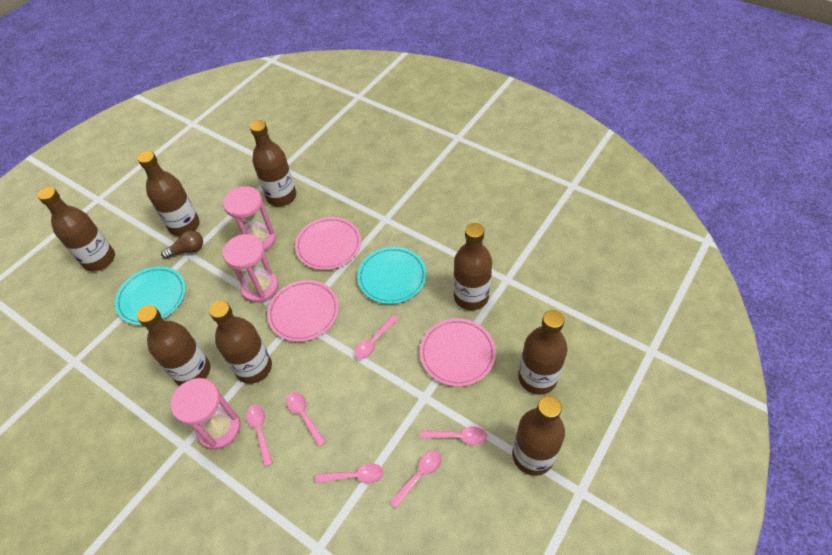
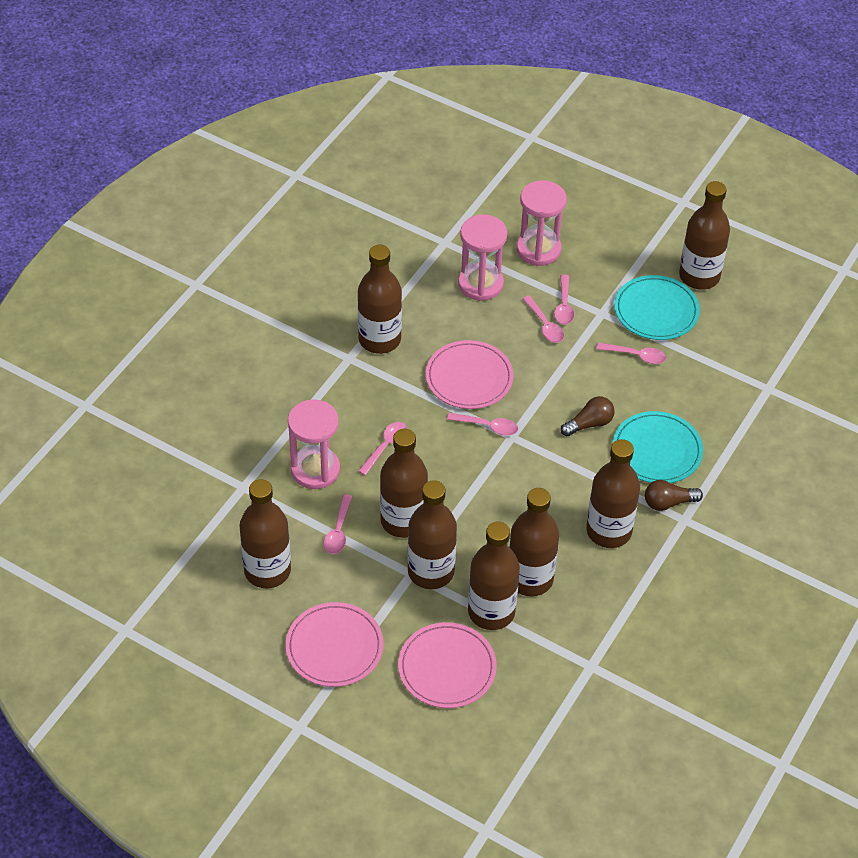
brown light bulb: 1 -> 2

